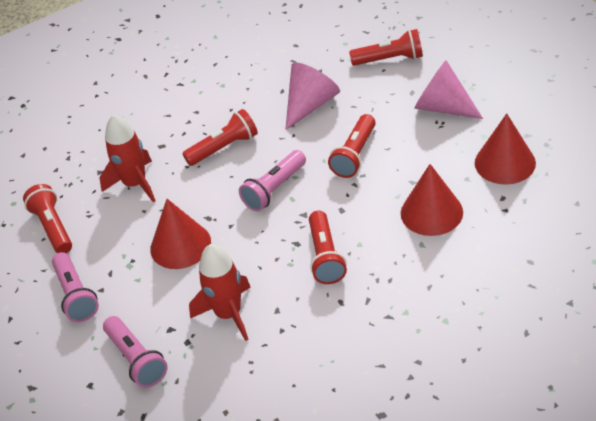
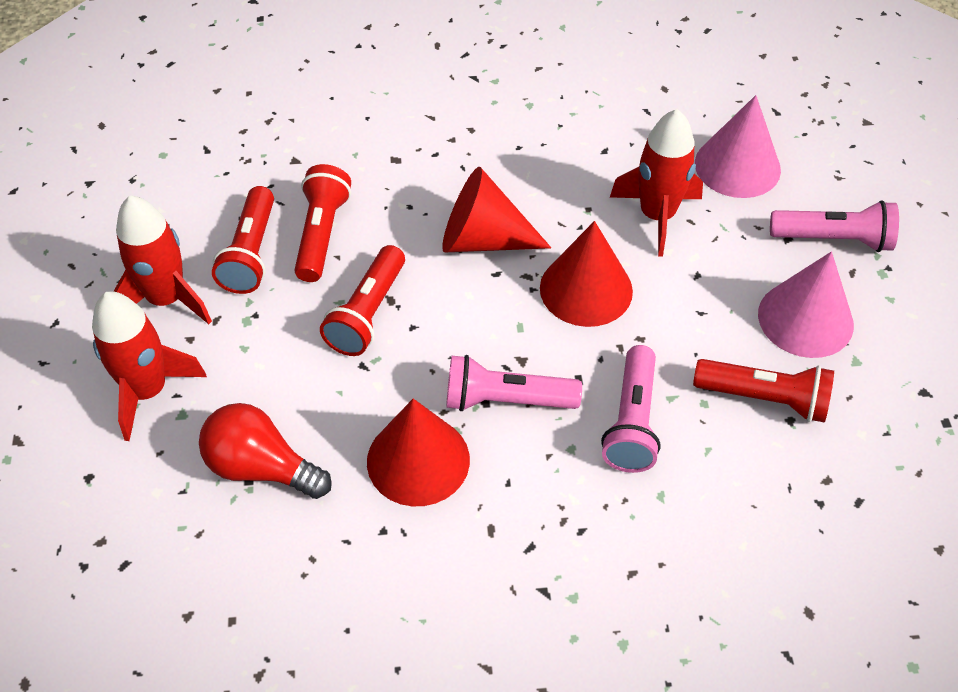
red flashlight: 5 -> 4
red light bulb: 0 -> 1
red rocket: 2 -> 3

